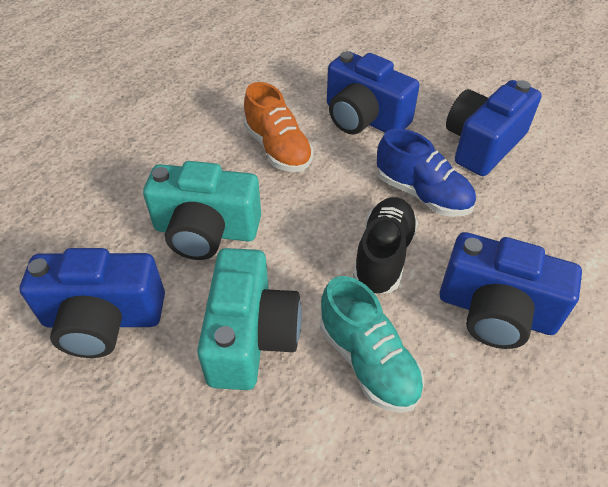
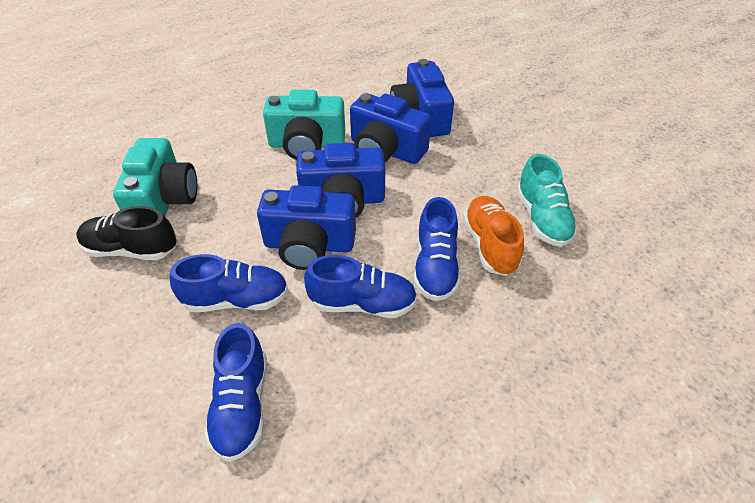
blue shoe: 1 -> 4

